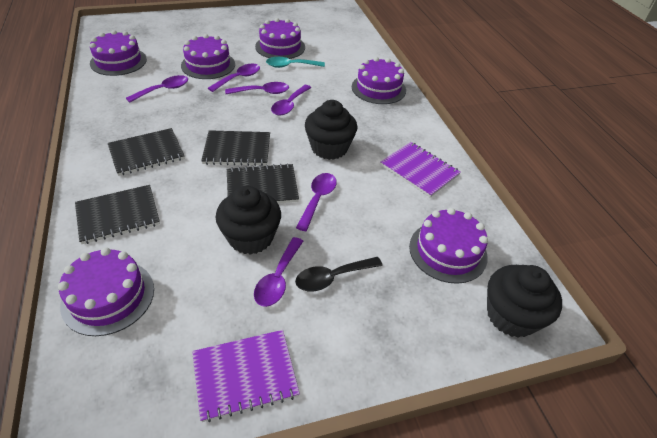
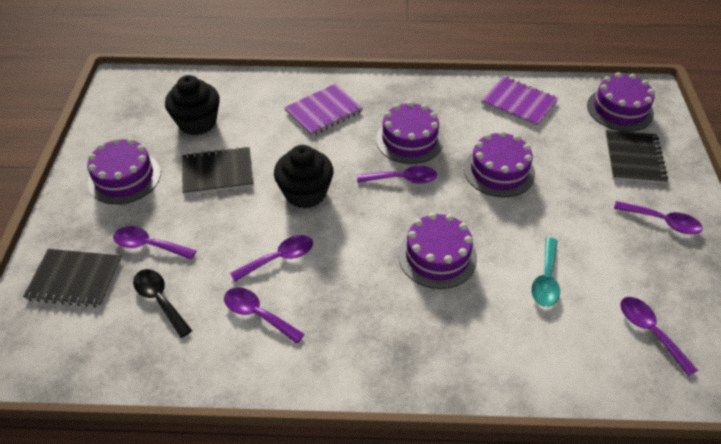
black cupcake: 3 -> 2
black notebook: 4 -> 3
purple cake: 6 -> 5

